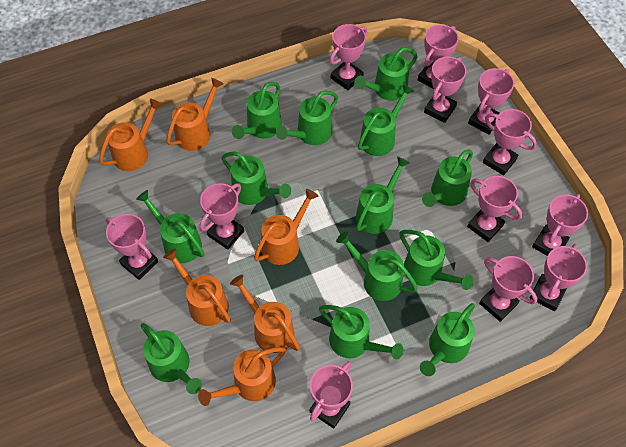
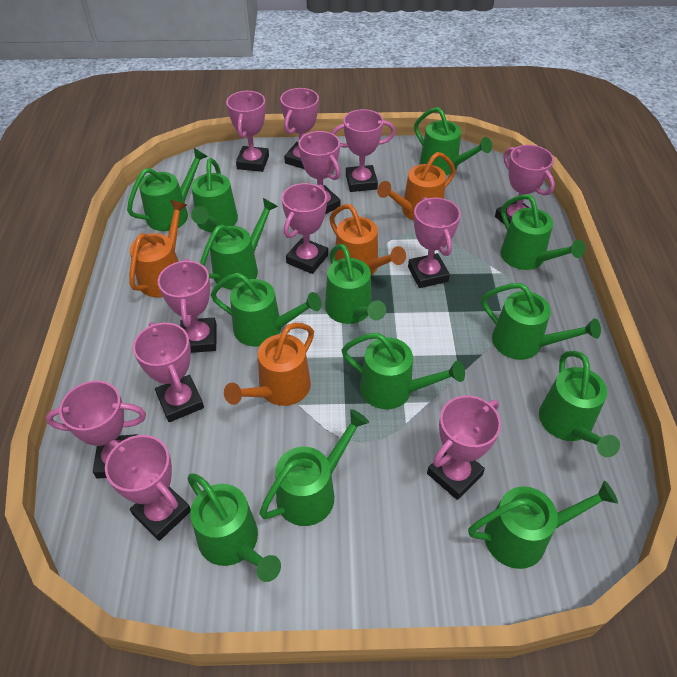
orange watering can: 6 -> 4

